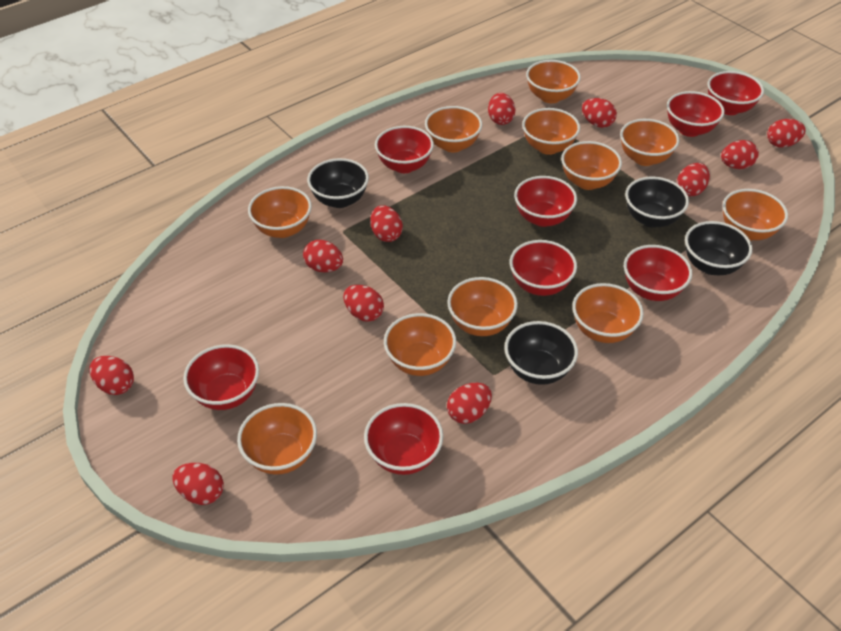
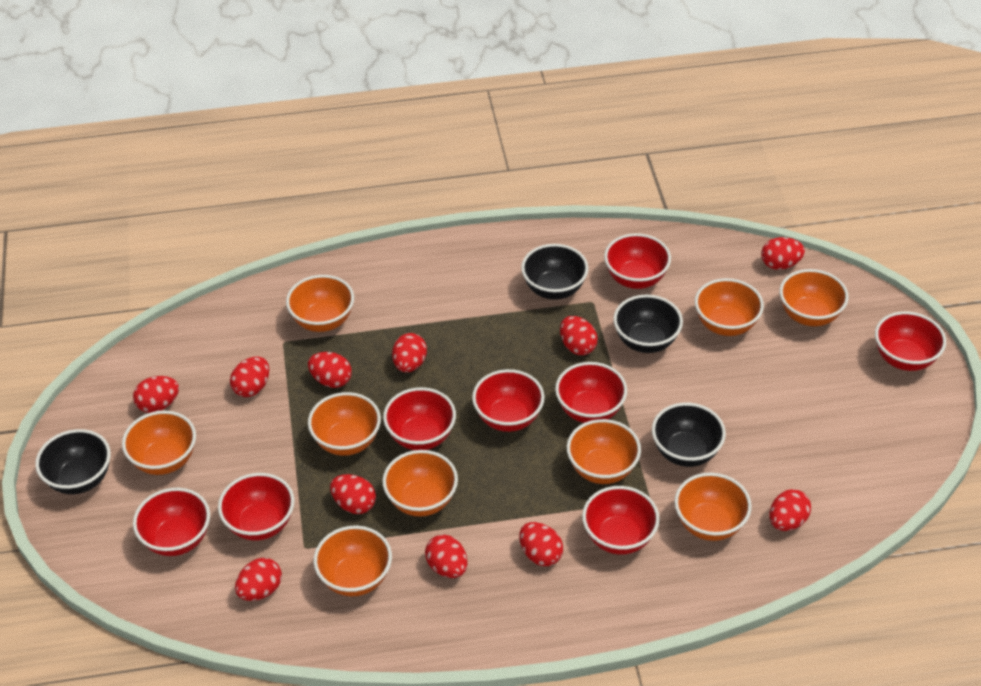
orange bowl: 11 -> 9

